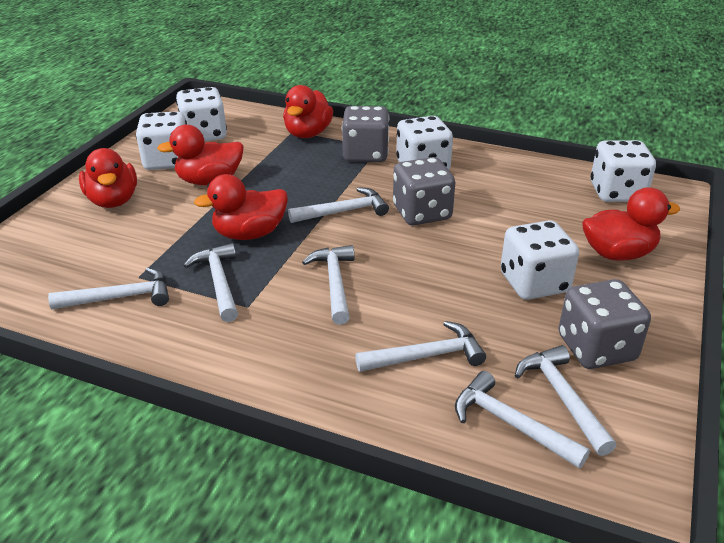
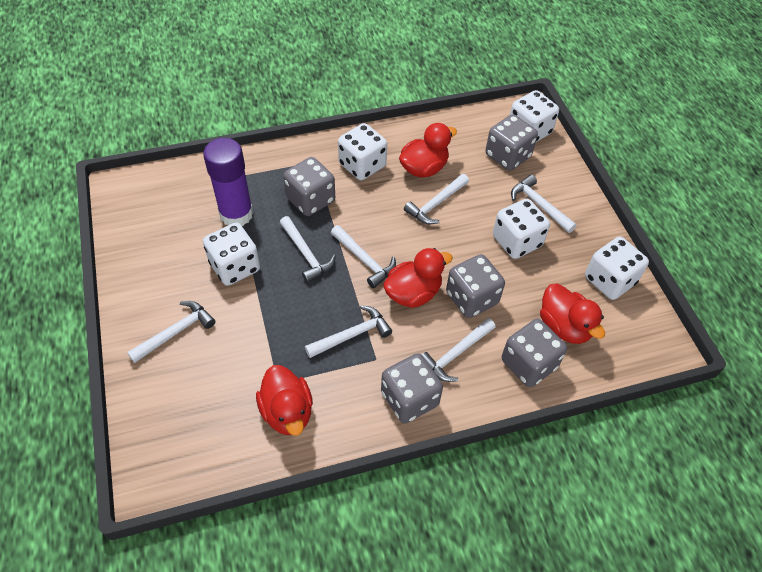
grey dice: 3 -> 5
purple glue stick: 0 -> 1
red duck: 5 -> 4

